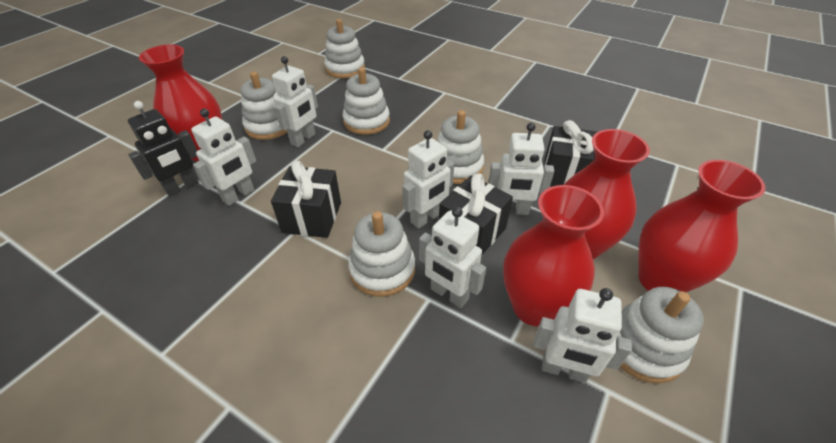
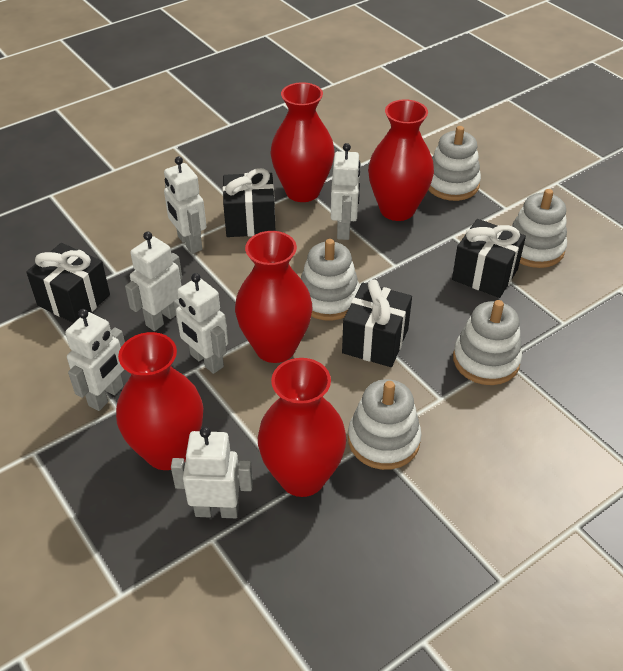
black gift: 3 -> 4
black robot: 1 -> 0
red vase: 4 -> 5
white stacking toy: 6 -> 5

